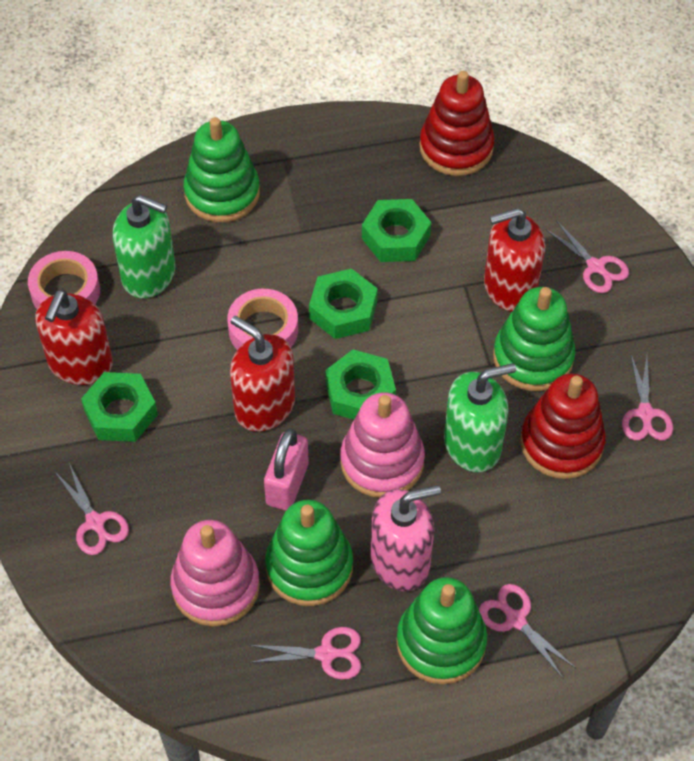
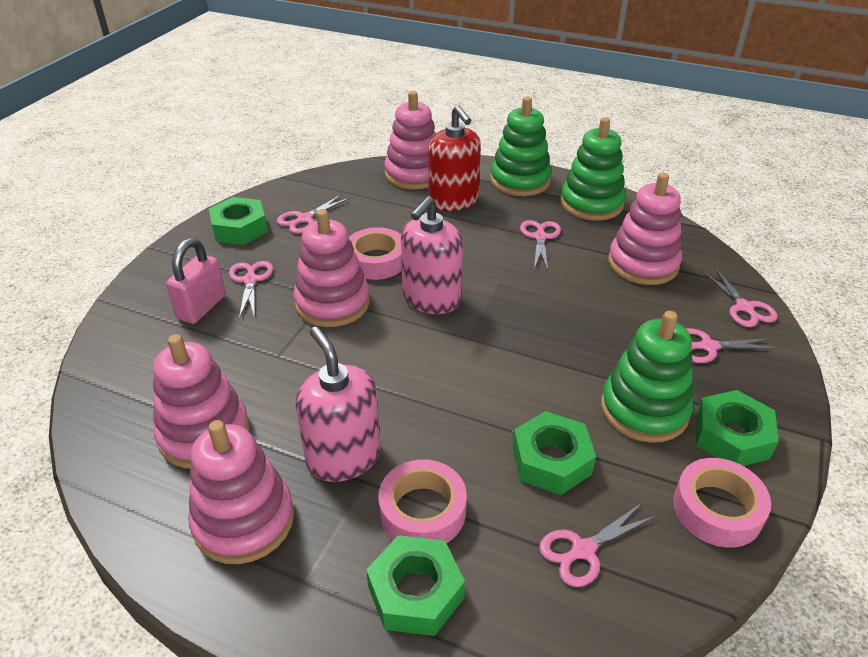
green soap dispenser: 2 -> 0
green stacking toy: 4 -> 3
pink scissors: 5 -> 6
pink soap dispenser: 1 -> 2
pink stacking toy: 2 -> 5
pink tape: 2 -> 3
red soap dispenser: 3 -> 1
red stacking toy: 2 -> 0

